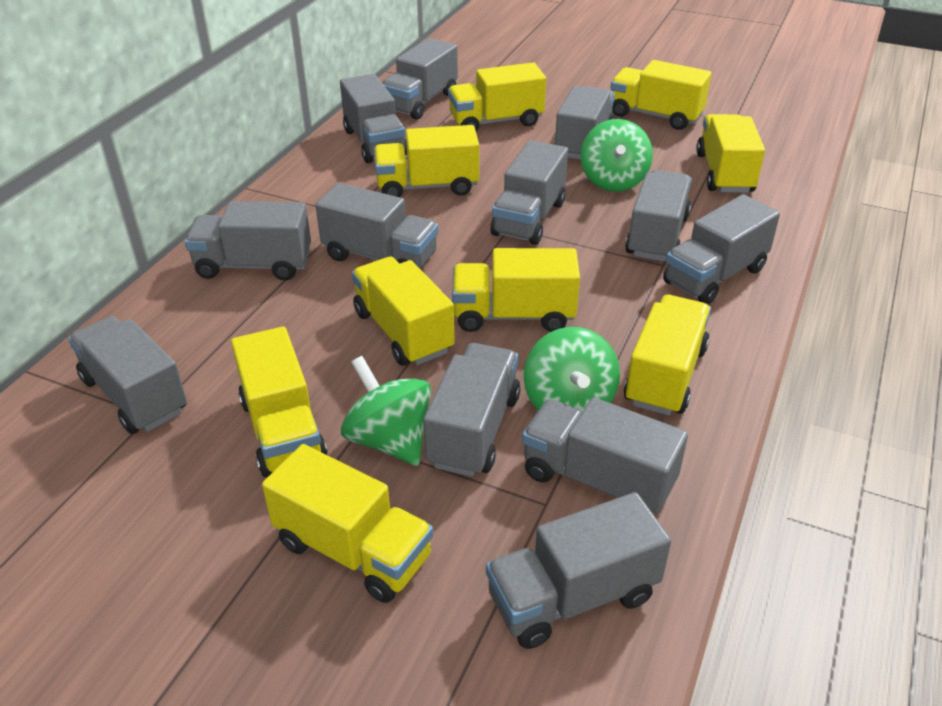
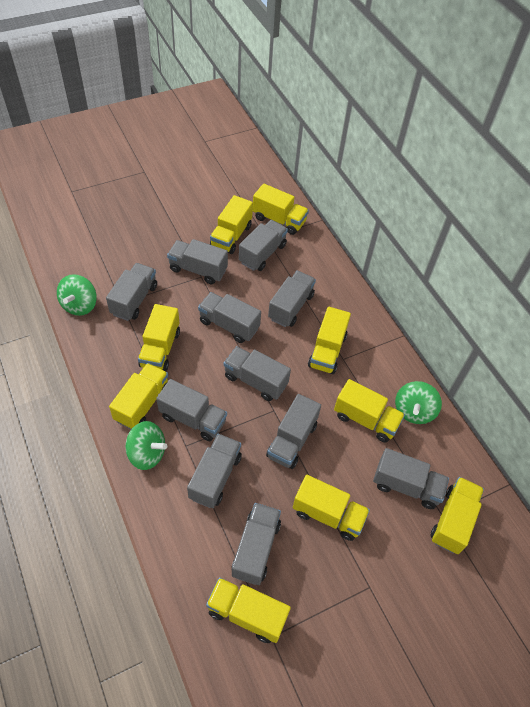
grey truck: 12 -> 11

